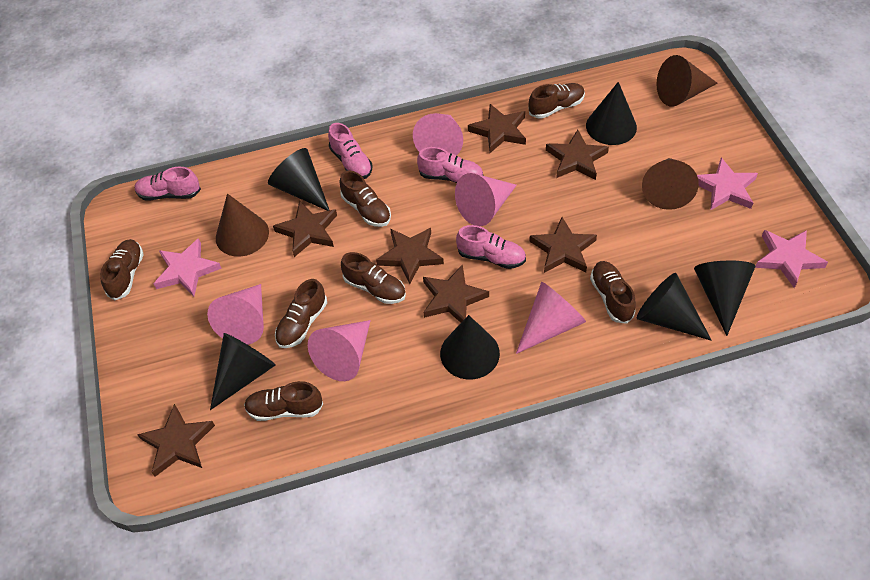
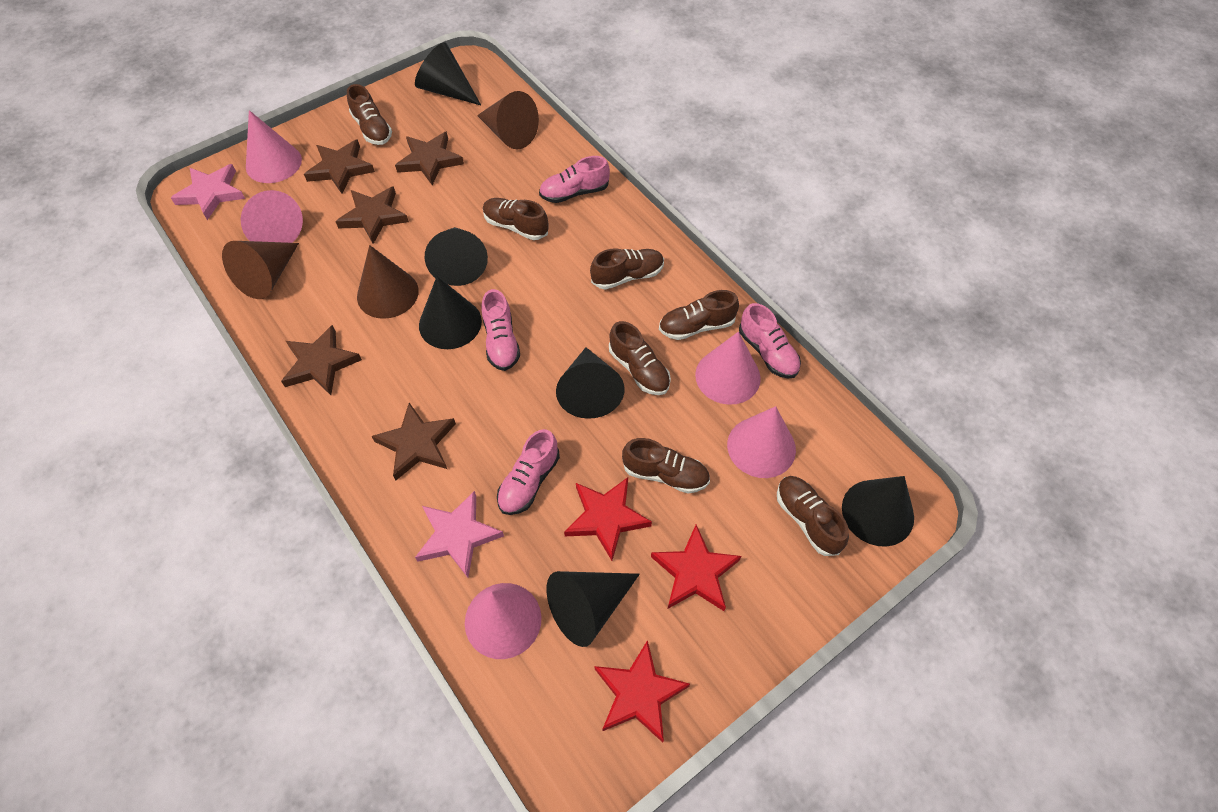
brown star: 7 -> 5
pink star: 3 -> 2
red star: 0 -> 3

